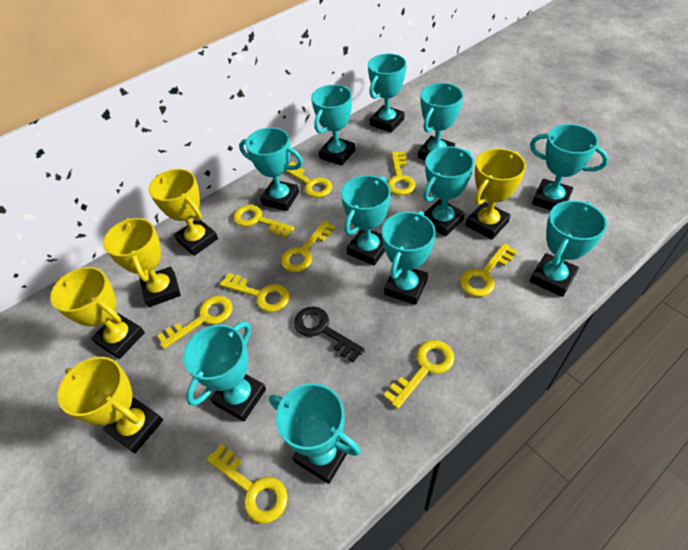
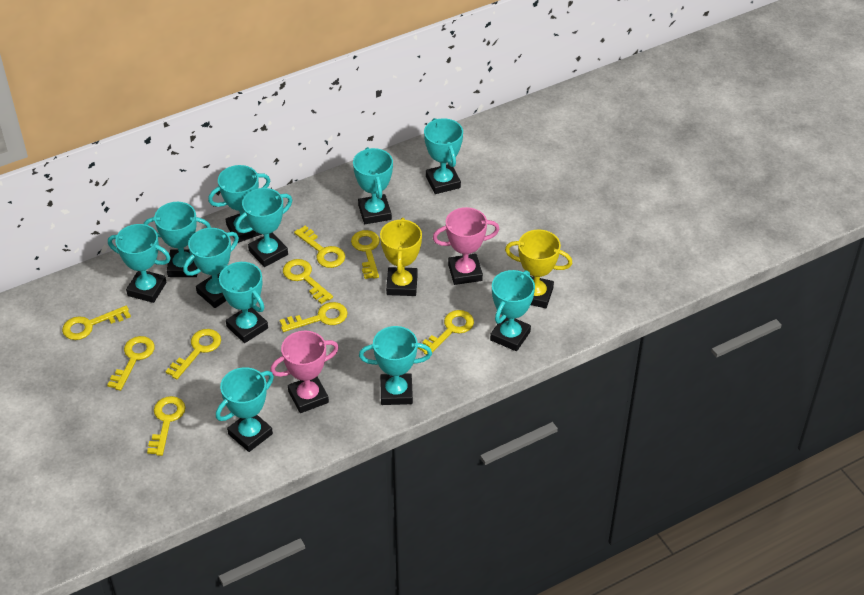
black key: 1 -> 0
pink trophy: 0 -> 2
yellow trophy: 5 -> 2

